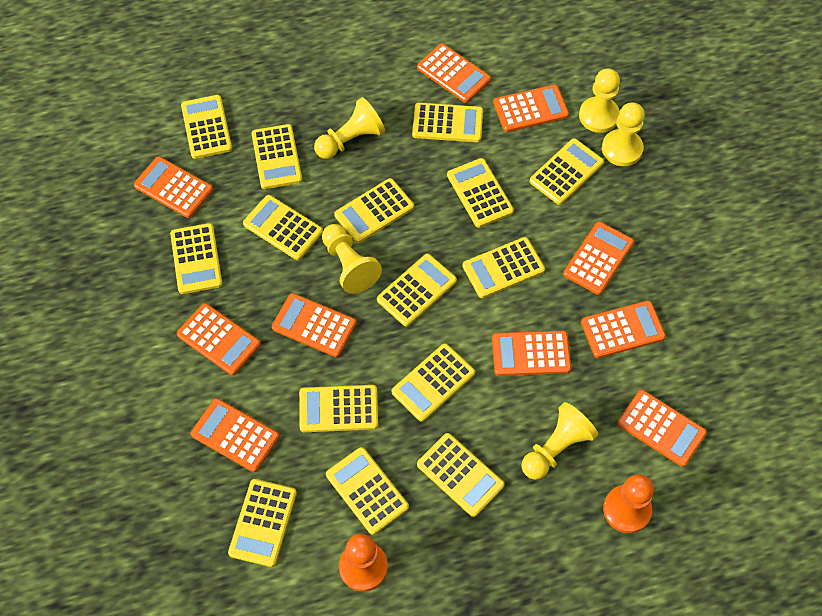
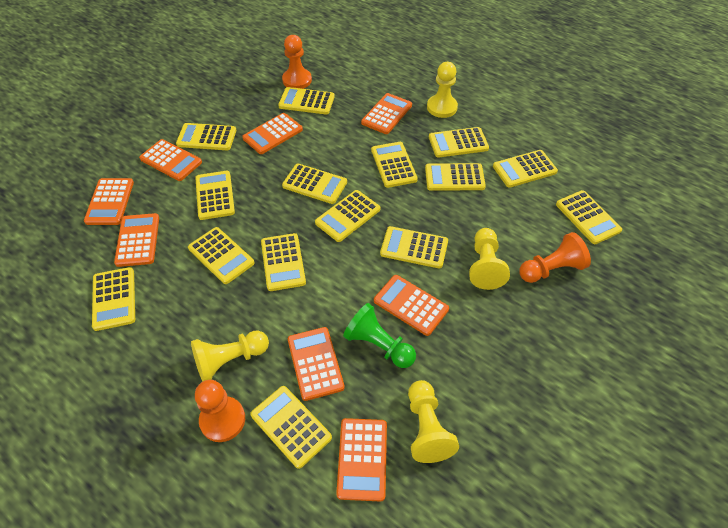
green pawn: 0 -> 1
orange calculator: 10 -> 8
orange pawn: 2 -> 3
yellow pawn: 5 -> 4

